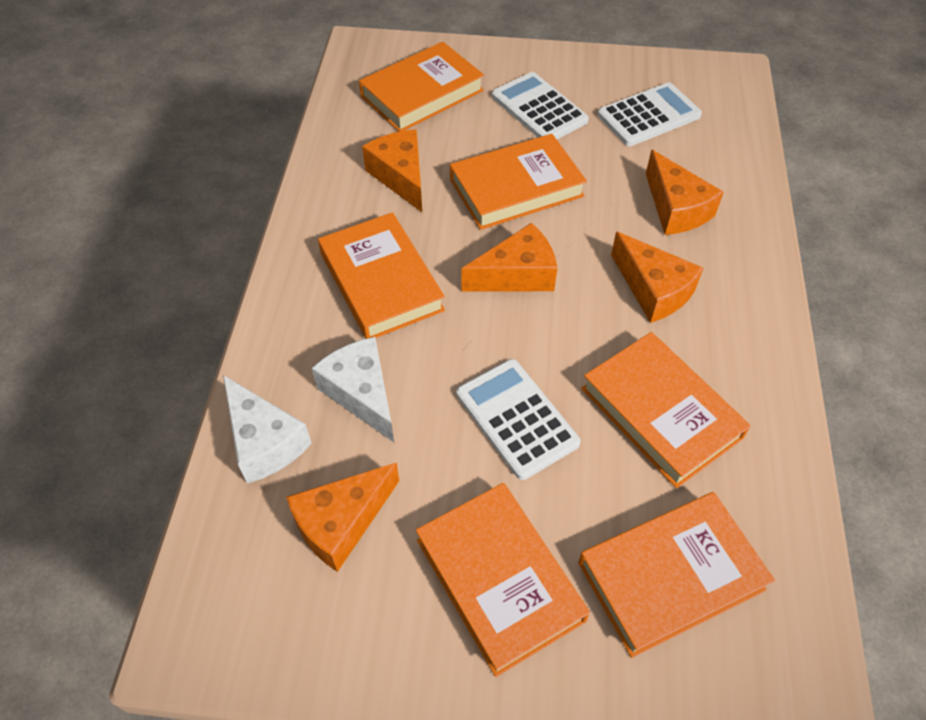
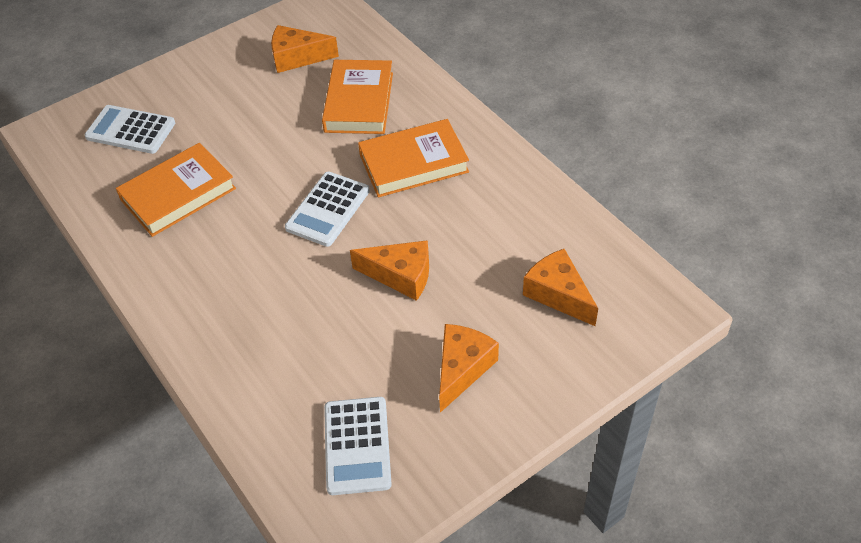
orange book: 6 -> 3
orange cheese: 5 -> 4
white cheese: 2 -> 0

